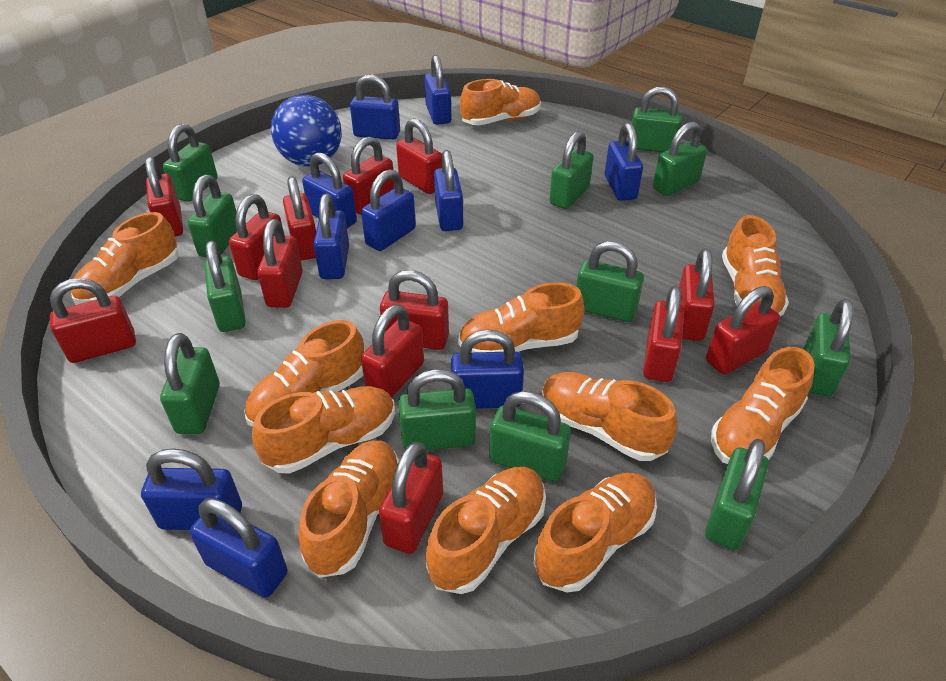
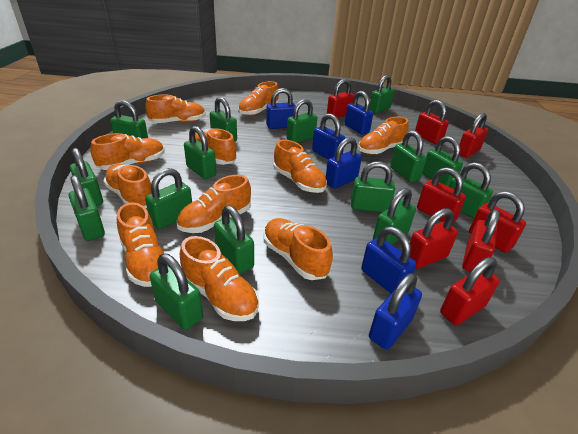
blue ball: 1 -> 0
blue padlock: 10 -> 6
green padlock: 12 -> 15
red padlock: 13 -> 8

